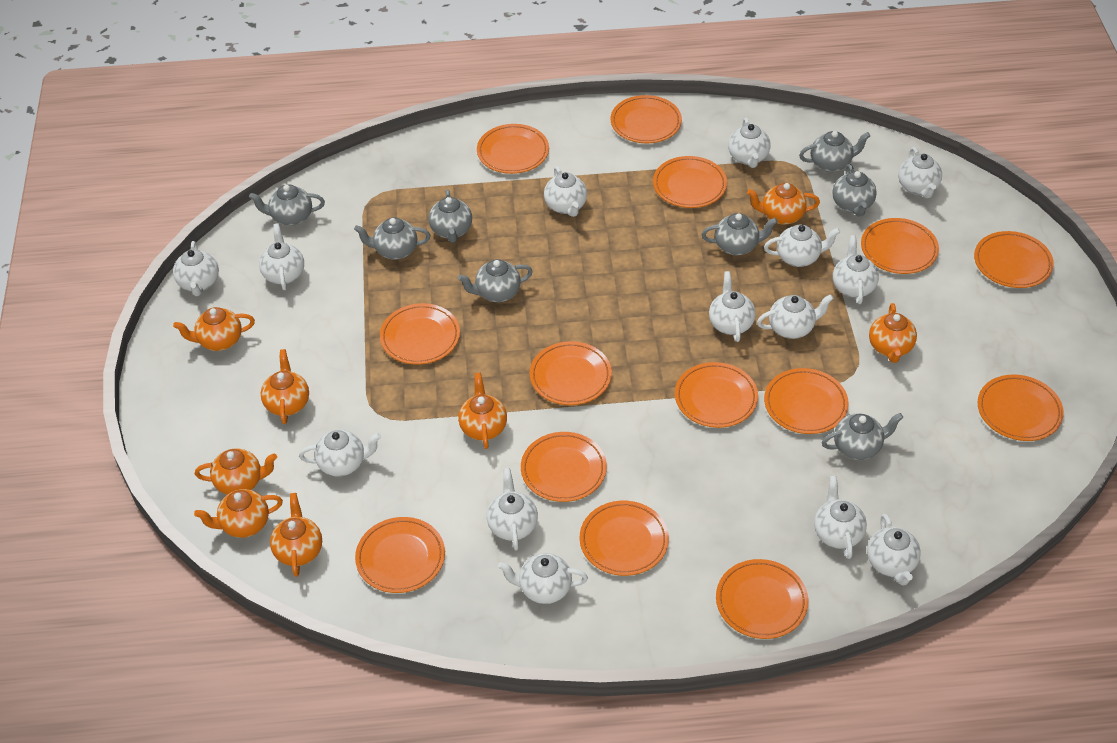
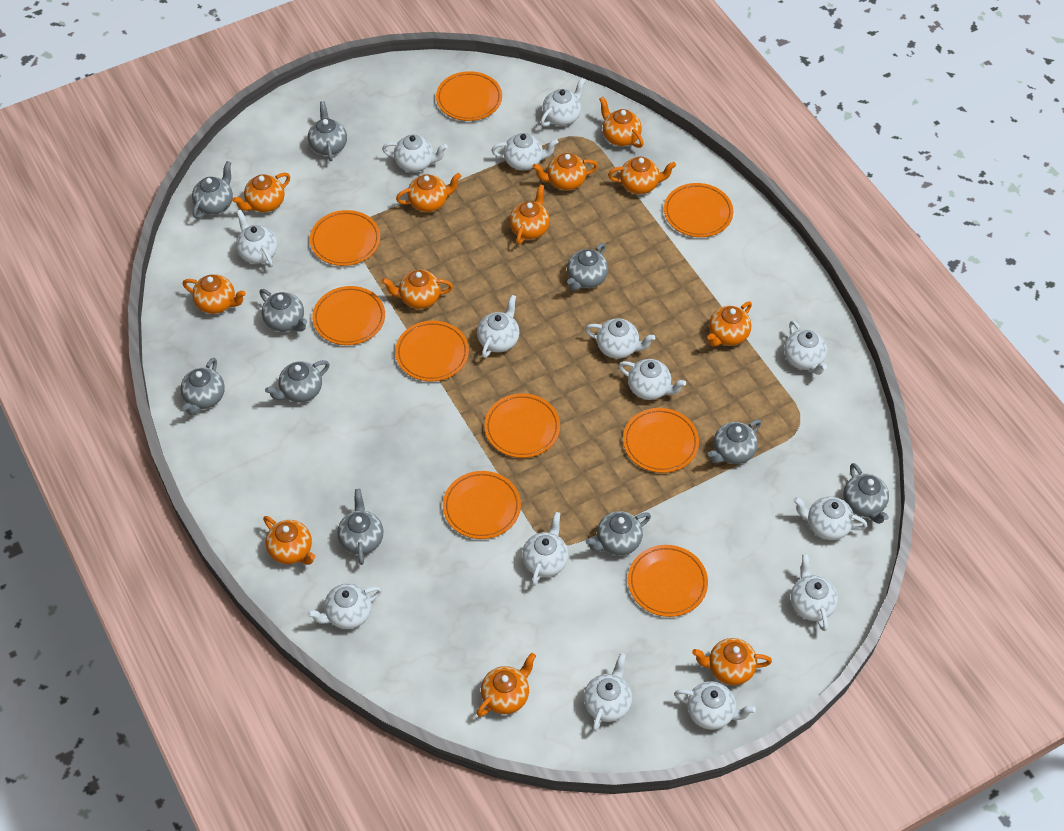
grey teapot: 8 -> 10
orange plate: 14 -> 9
orange teapot: 8 -> 12

